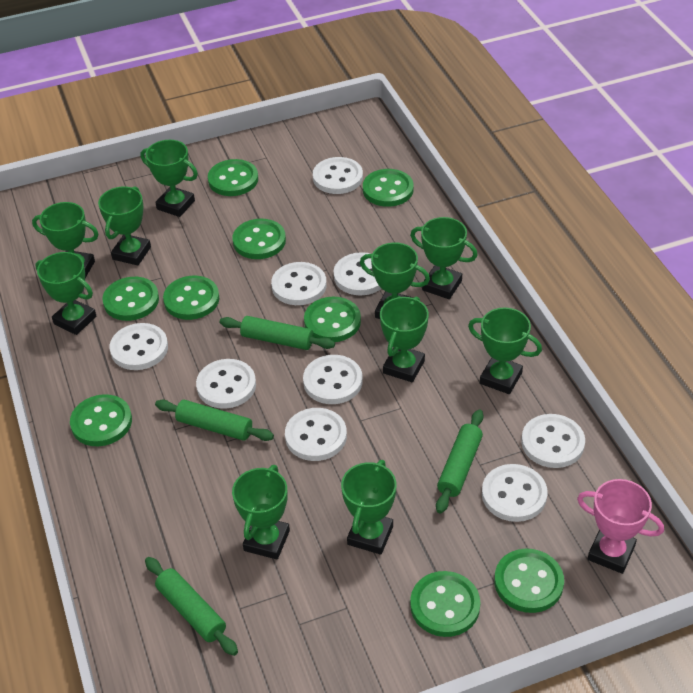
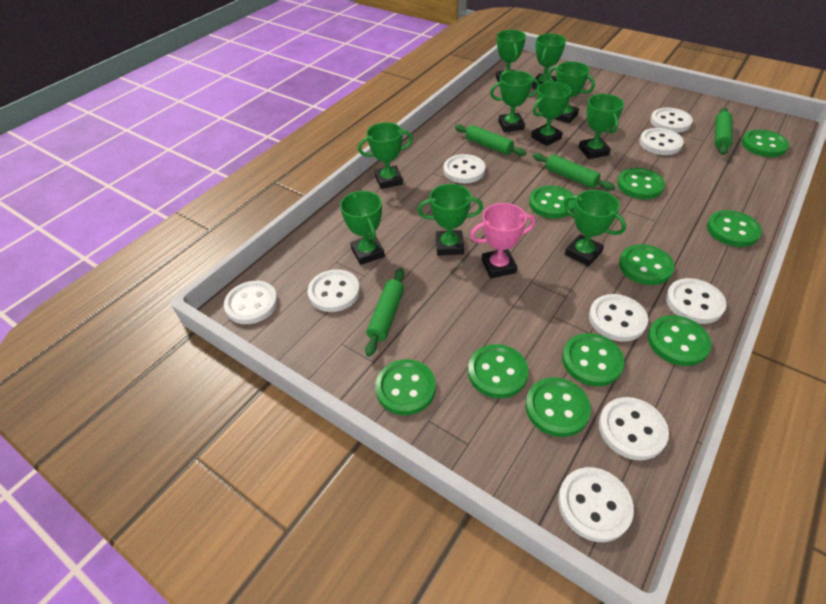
green button: 9 -> 10

